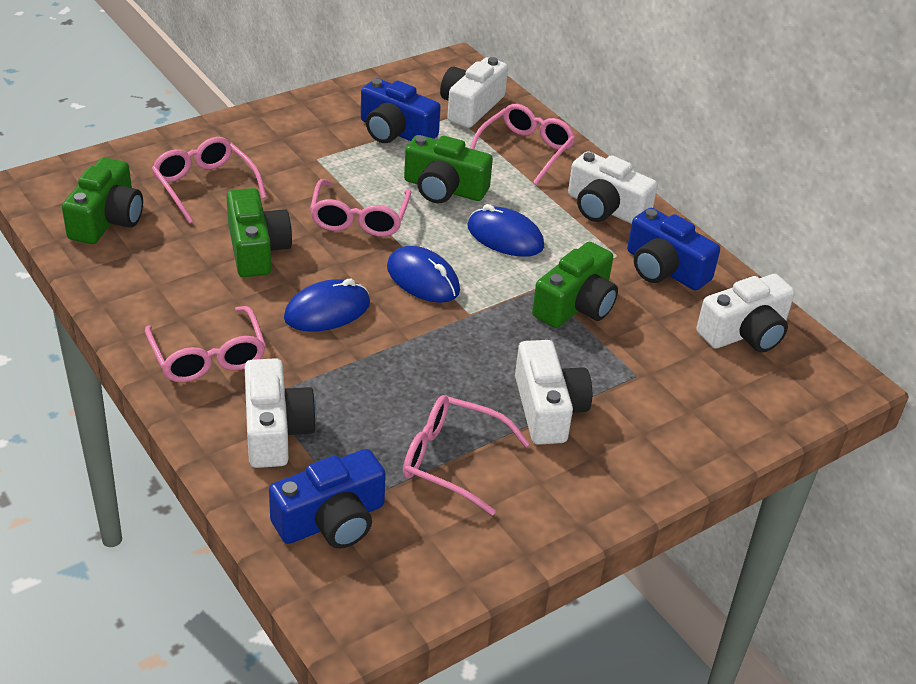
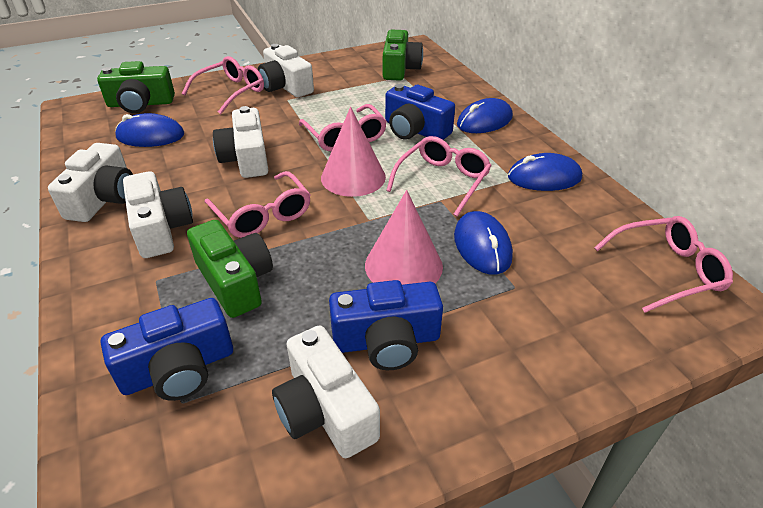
blue mouse: 3 -> 4
green camera: 4 -> 3
pink cone: 0 -> 2

